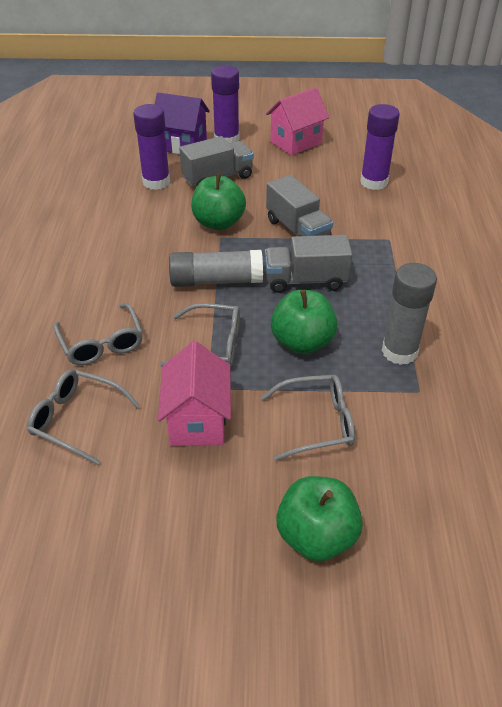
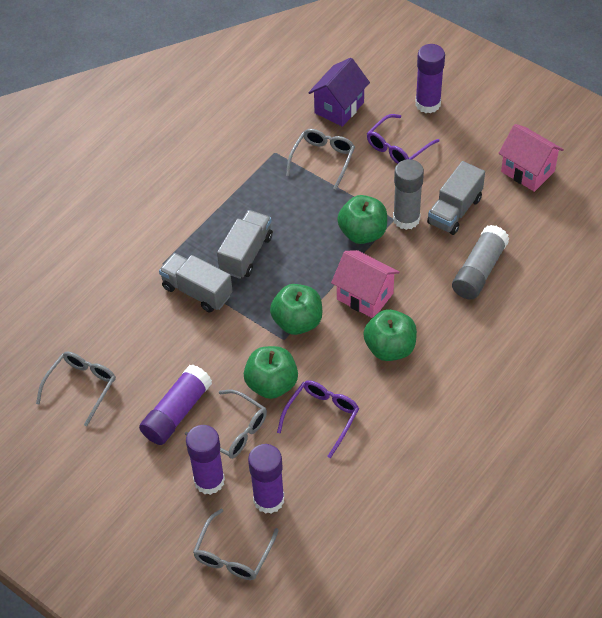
green apple: 3 -> 4
purple glasses: 0 -> 2
purple glue stick: 3 -> 4

